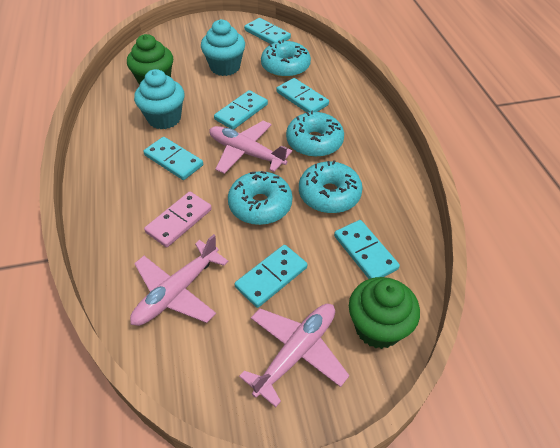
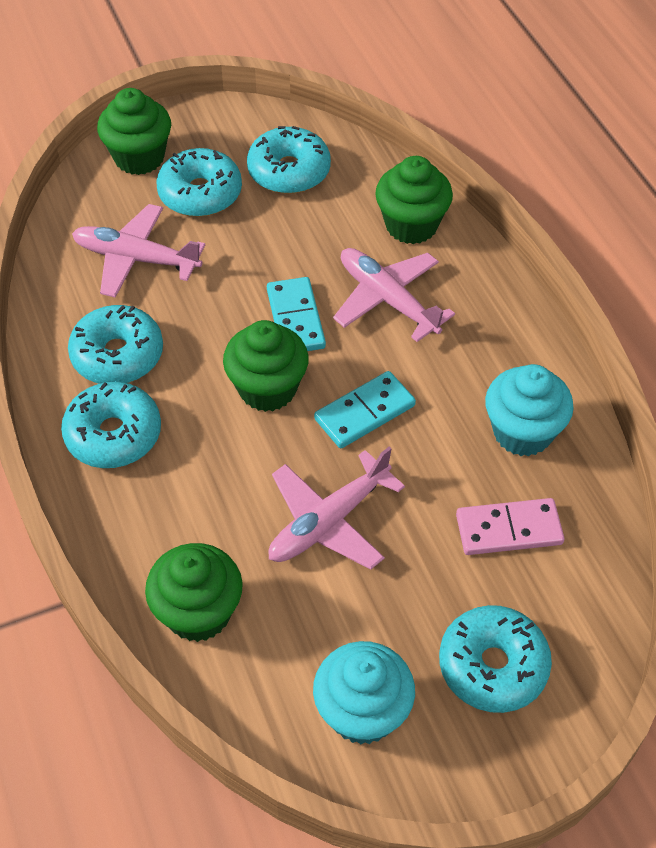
green cupcake: 2 -> 4
turquoise domino: 6 -> 2
turquoise donut: 4 -> 5

